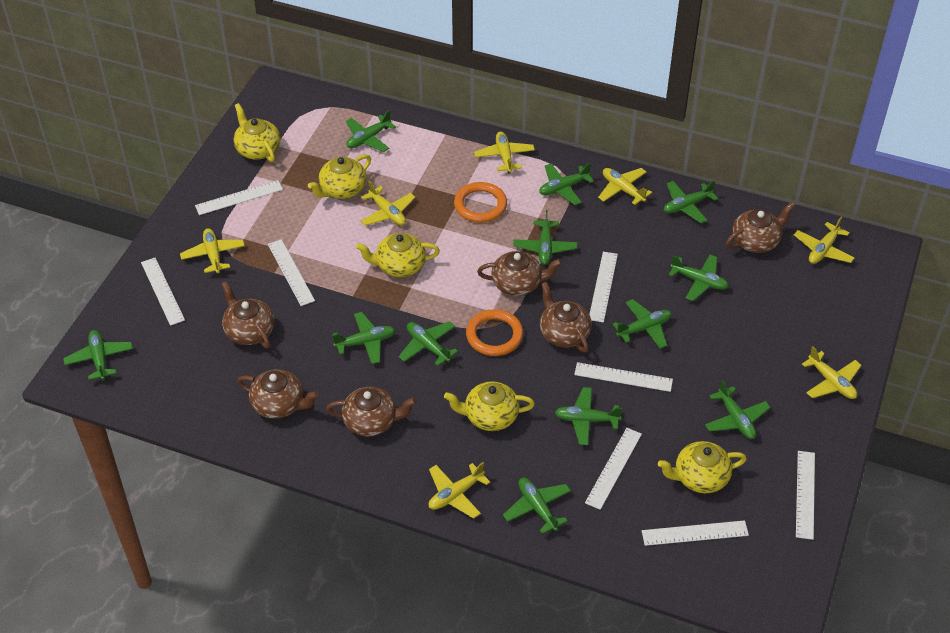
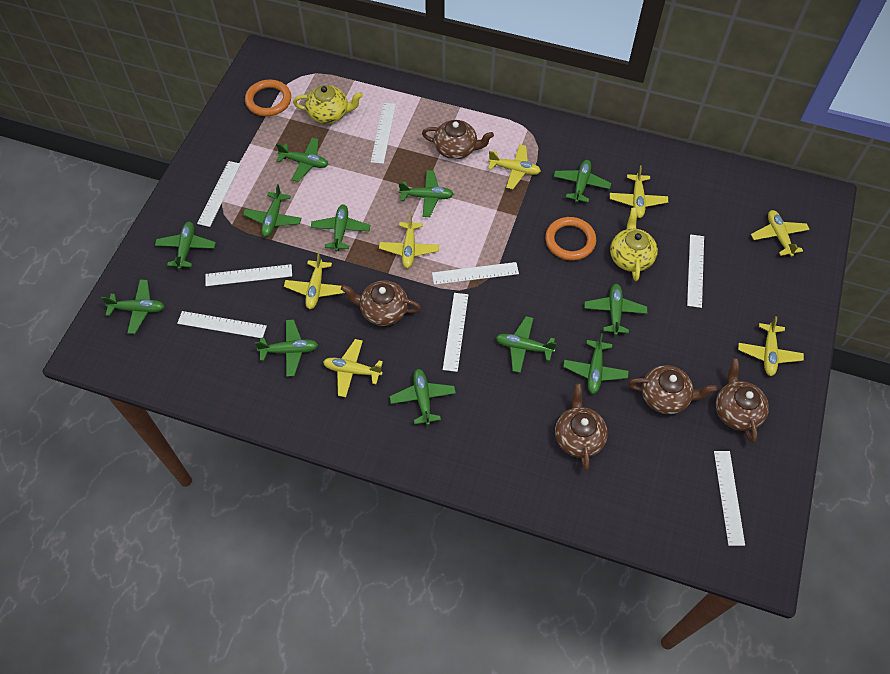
brown teapot: 6 -> 5
yellow teapot: 5 -> 2

